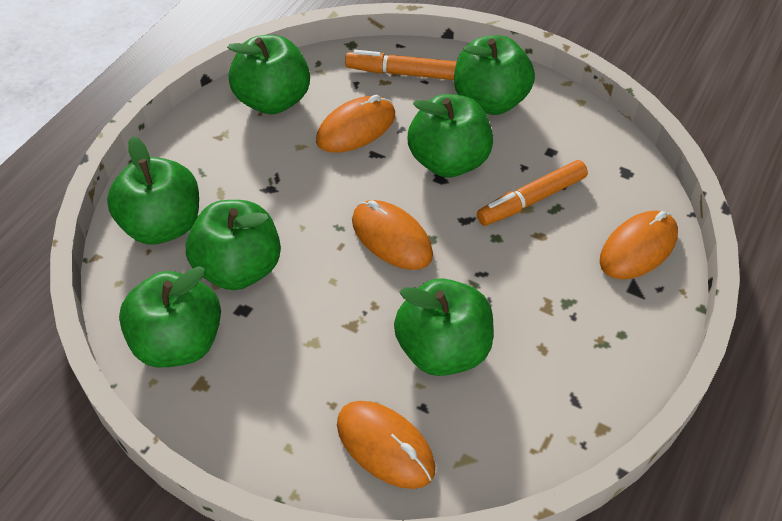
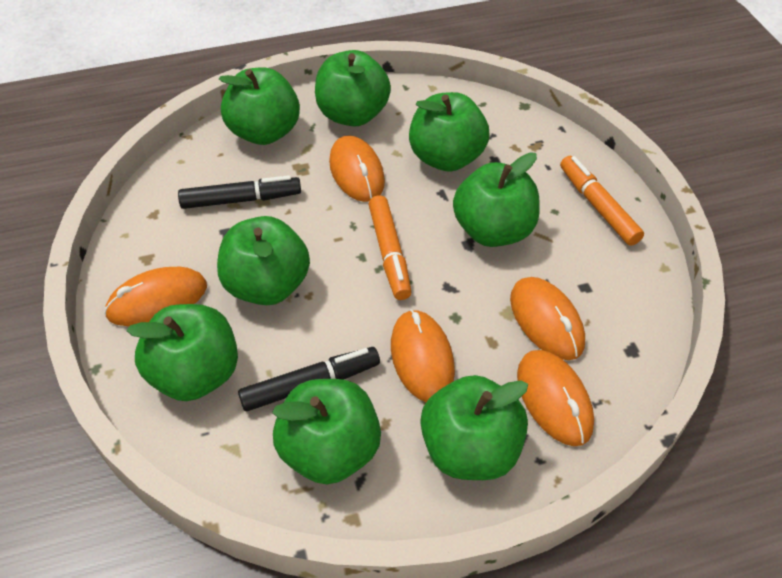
black marker: 0 -> 2
green apple: 7 -> 8
orange mouse: 4 -> 5

